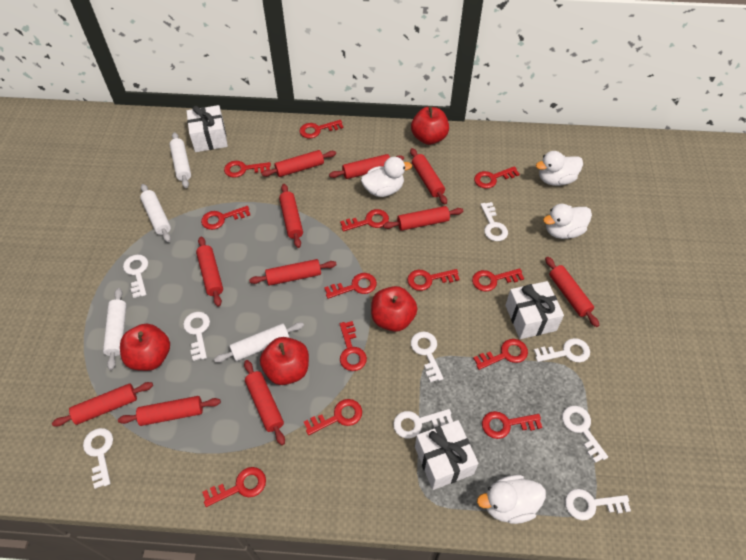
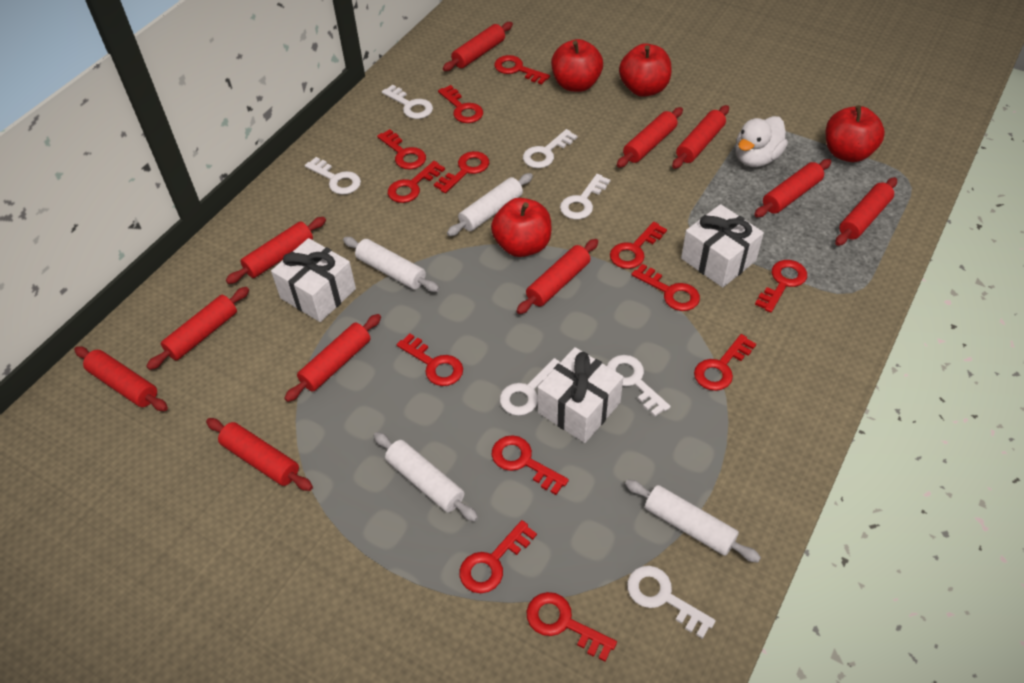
white duck: 4 -> 1
white key: 9 -> 7

